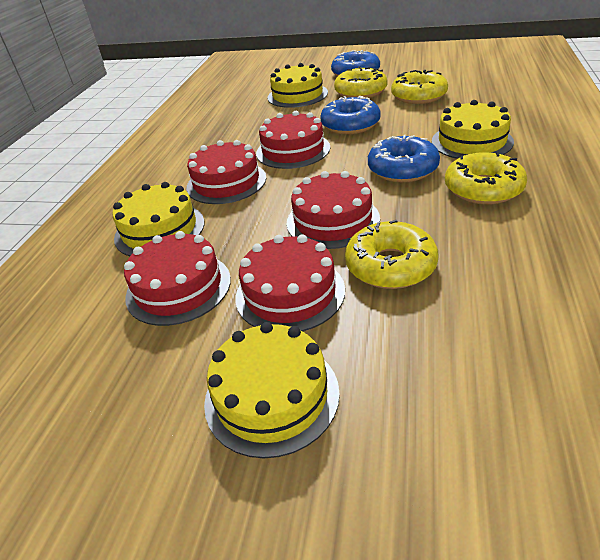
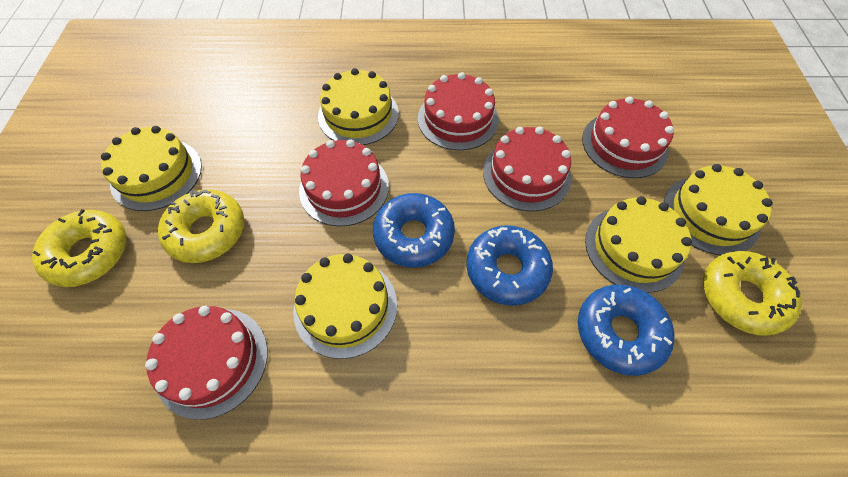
yellow cake: 4 -> 5
yellow donut: 4 -> 3

